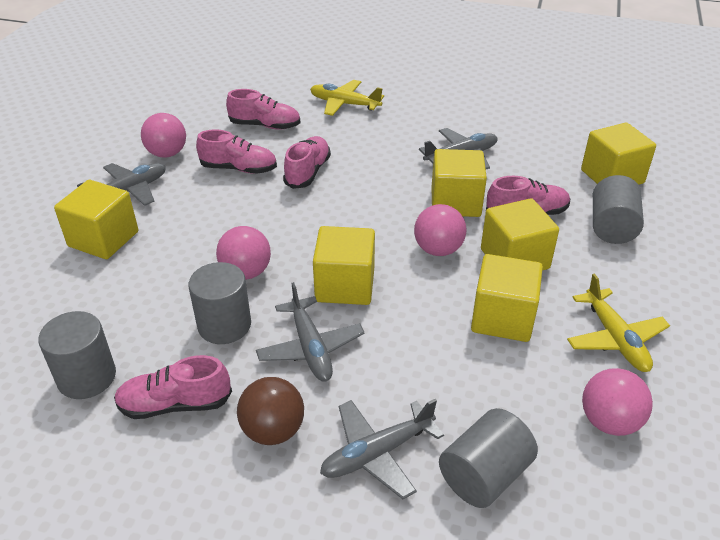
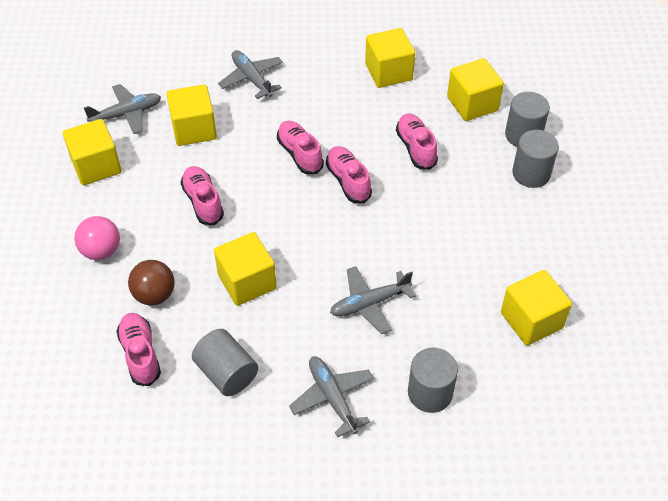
pink ball: 4 -> 1
yellow plane: 2 -> 0

